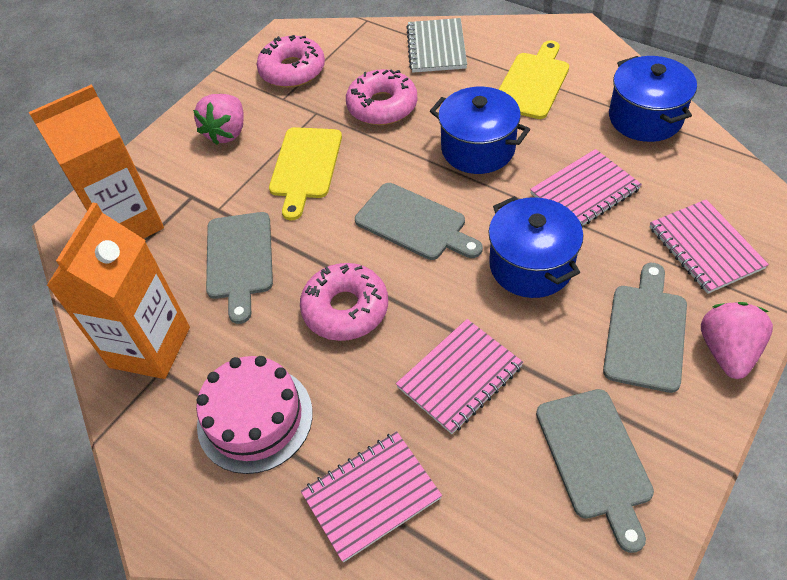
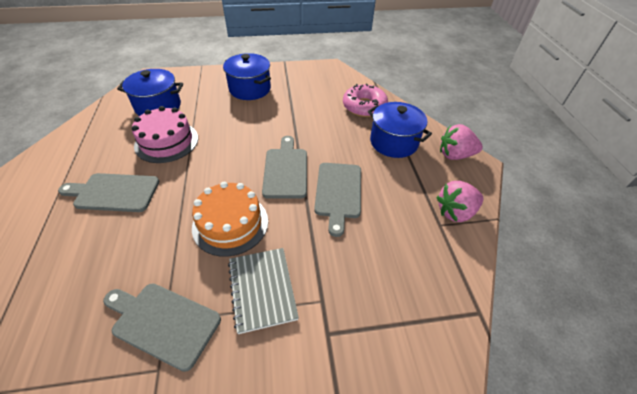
orange cake: 0 -> 1
orange carton: 2 -> 0
pink donut: 3 -> 1
pink notebook: 4 -> 0
yellow cutting board: 2 -> 0

